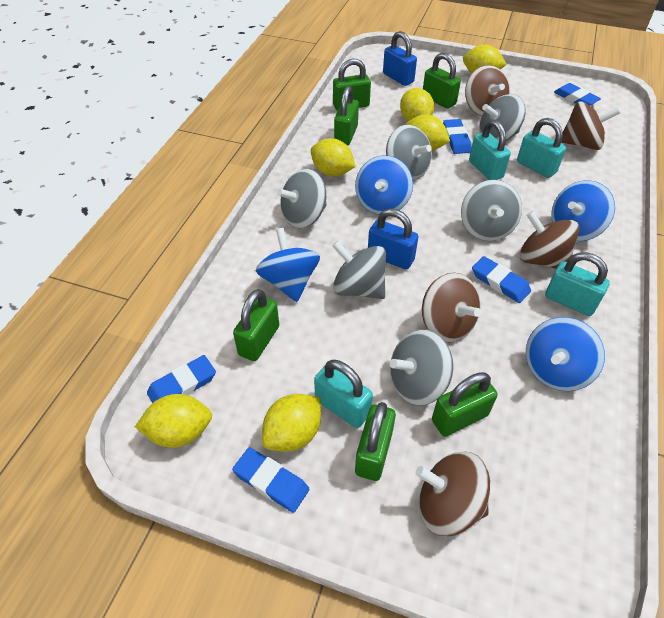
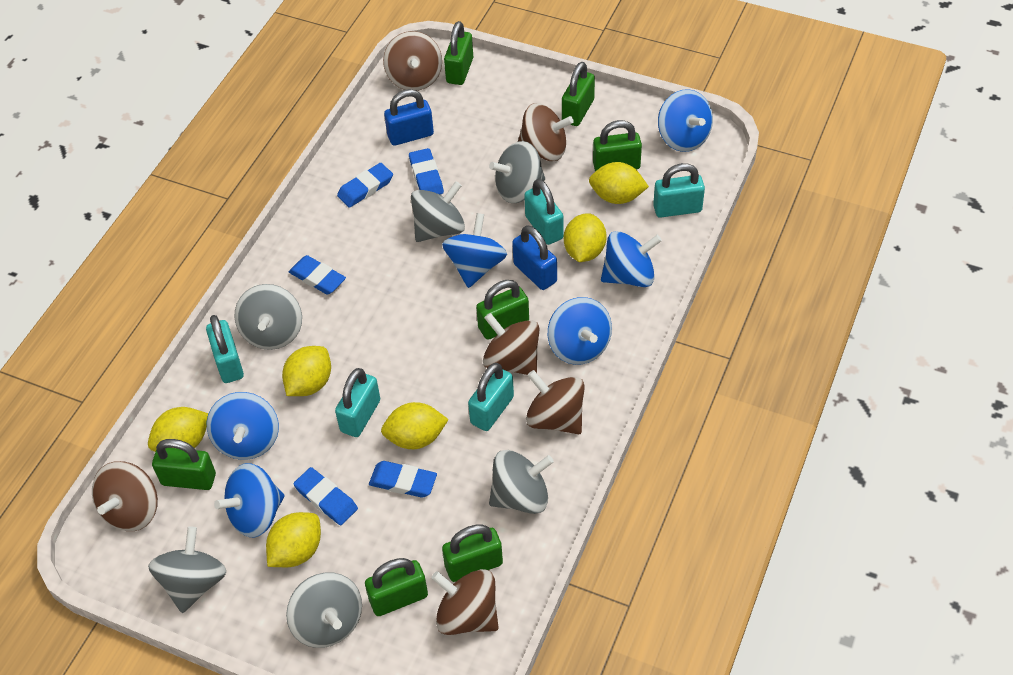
blue spinning top: 4 -> 6
brown spinning top: 5 -> 6
green padlock: 6 -> 7
turquoise padlock: 4 -> 5

